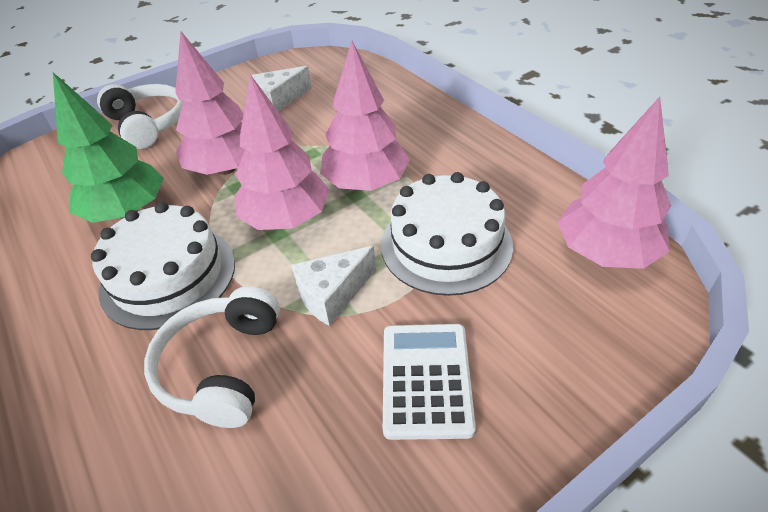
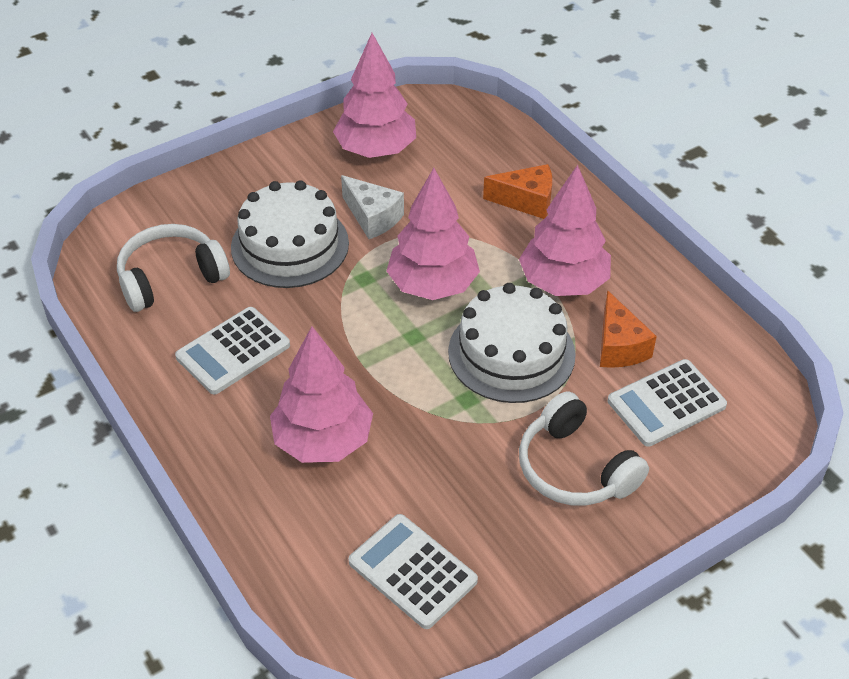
green tree: 1 -> 0
orange cheese: 0 -> 2
white calculator: 1 -> 3
white cheese: 2 -> 1

